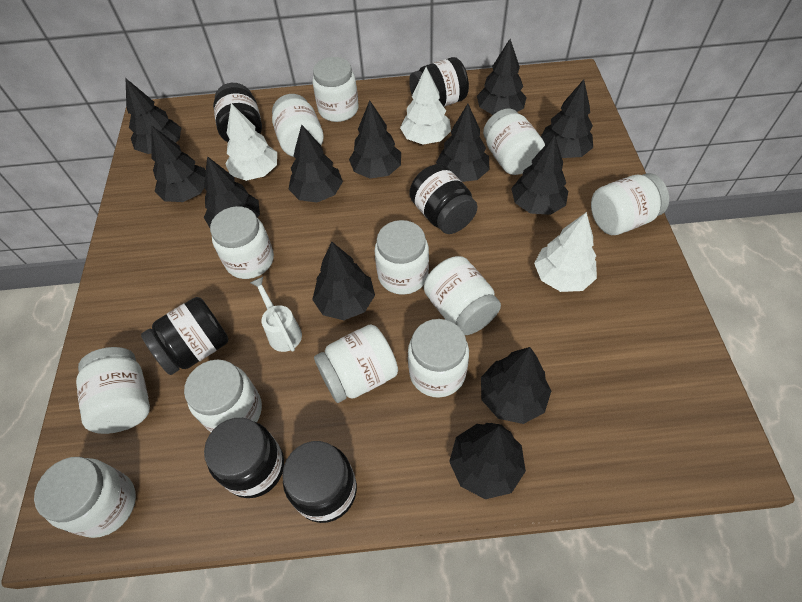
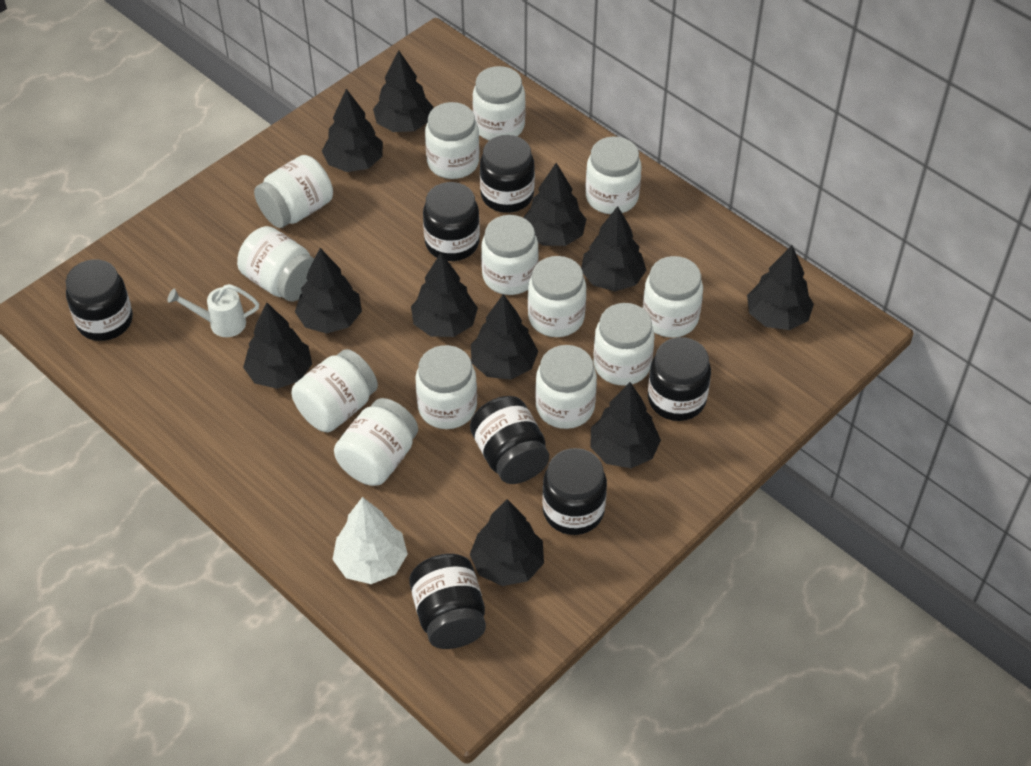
black jar: 6 -> 7
black tree: 12 -> 11
white jar: 12 -> 13
white tree: 3 -> 1

